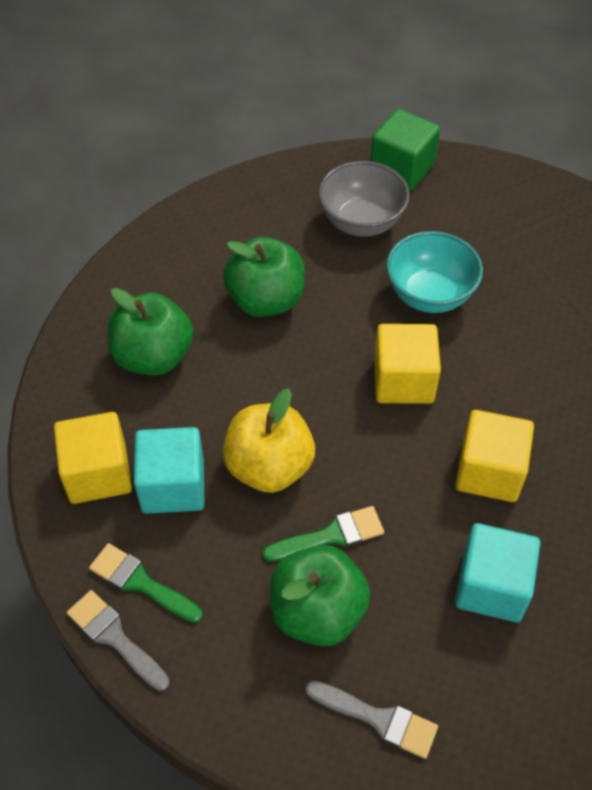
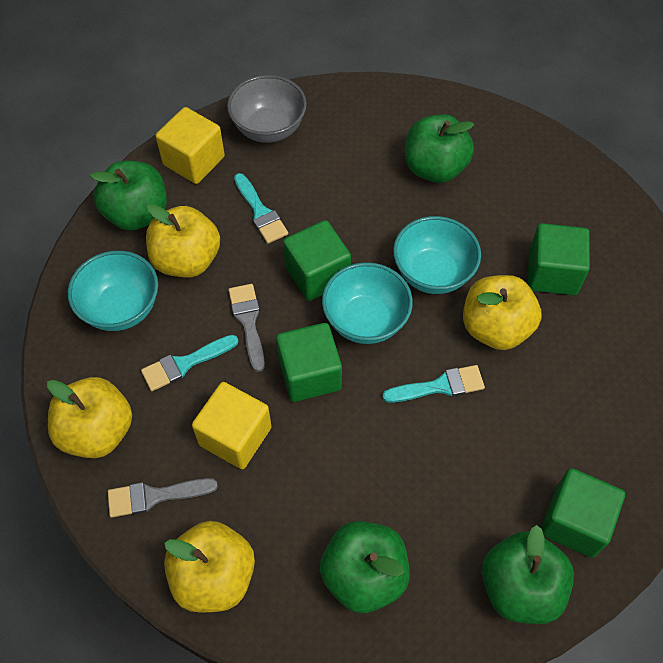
green apple: 3 -> 4
green brush: 2 -> 0
green cube: 1 -> 4
turquoise bowl: 1 -> 3
turquoise brush: 0 -> 3
turquoise cube: 2 -> 0
yellow apple: 1 -> 4
yellow cube: 3 -> 2

